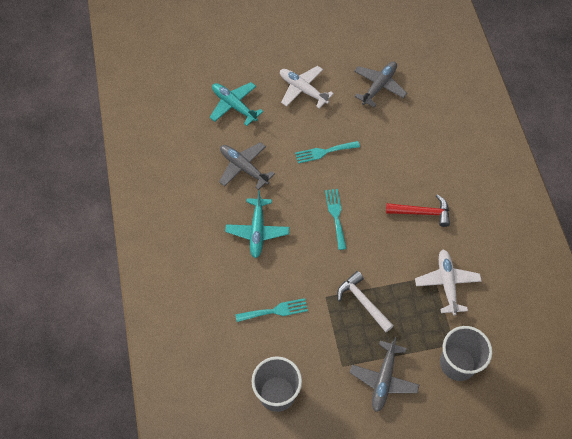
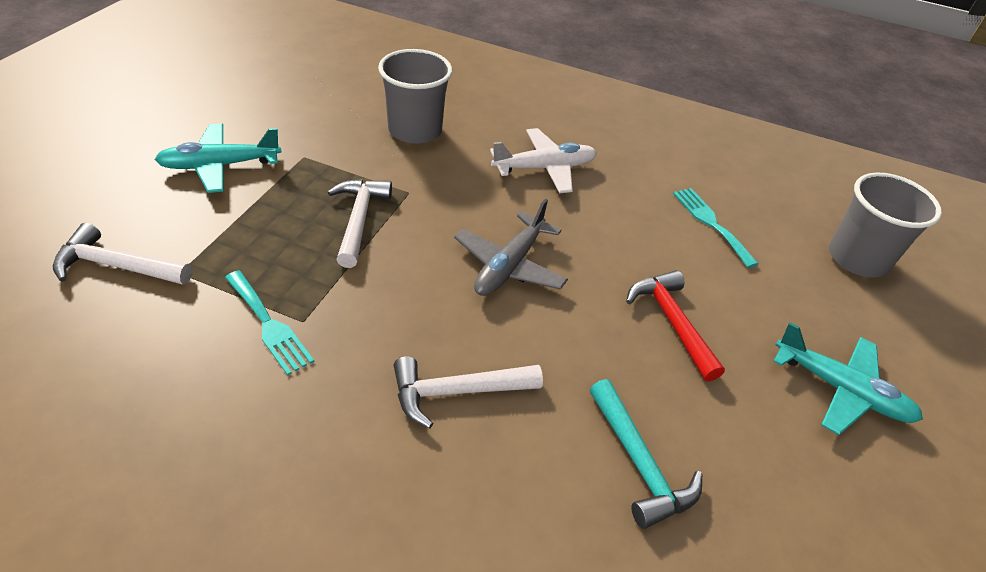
grey plane: 3 -> 1
turquoise fork: 3 -> 2
turquoise hammer: 0 -> 1
white hammer: 1 -> 3
white plane: 2 -> 1

